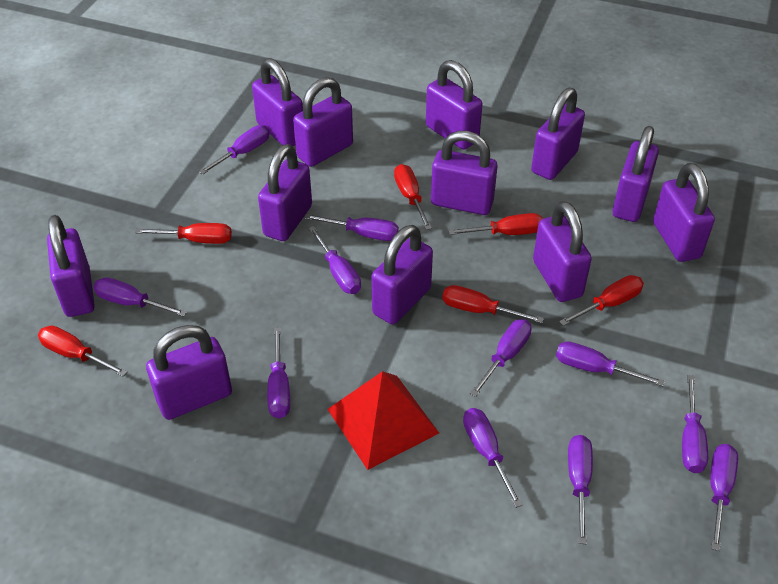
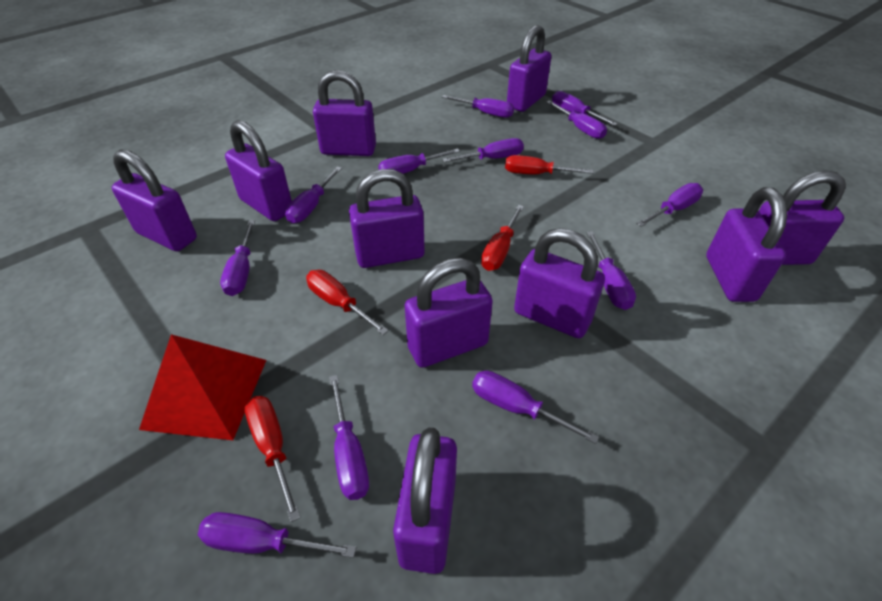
purple padlock: 12 -> 10
purple screwdriver: 11 -> 12
red screwdriver: 6 -> 4

